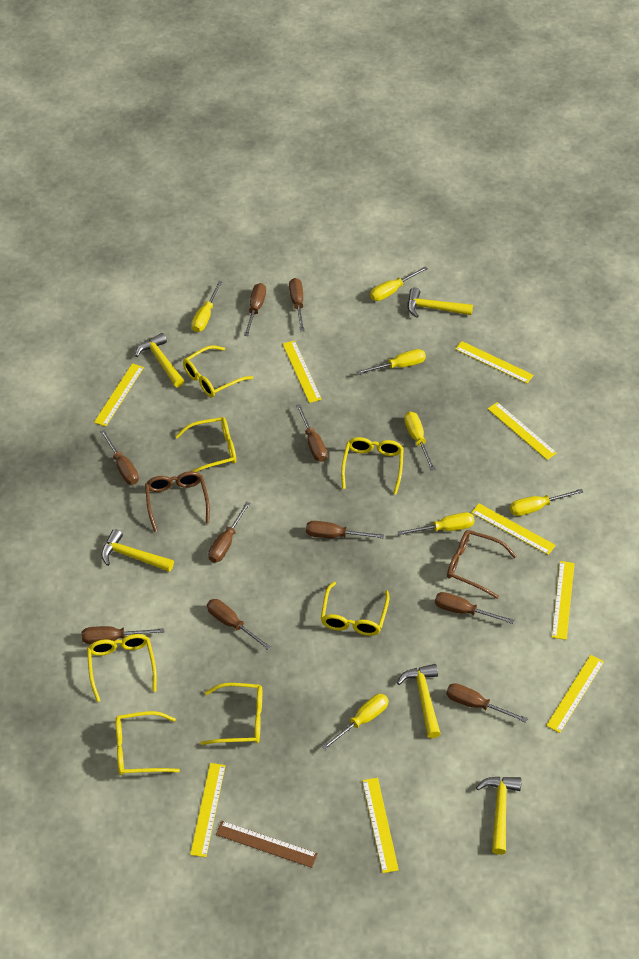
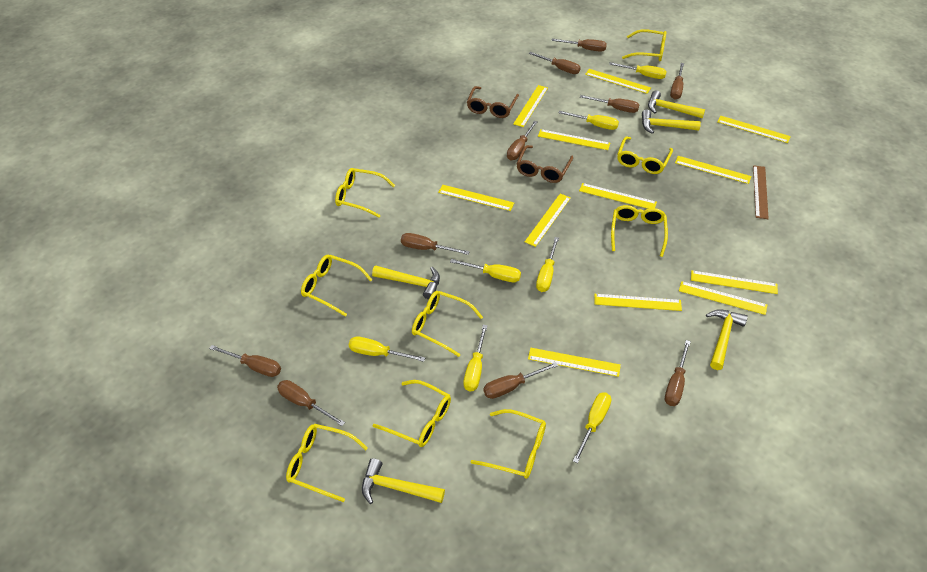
yellow glasses: 7 -> 9
yellow ruler: 9 -> 12

